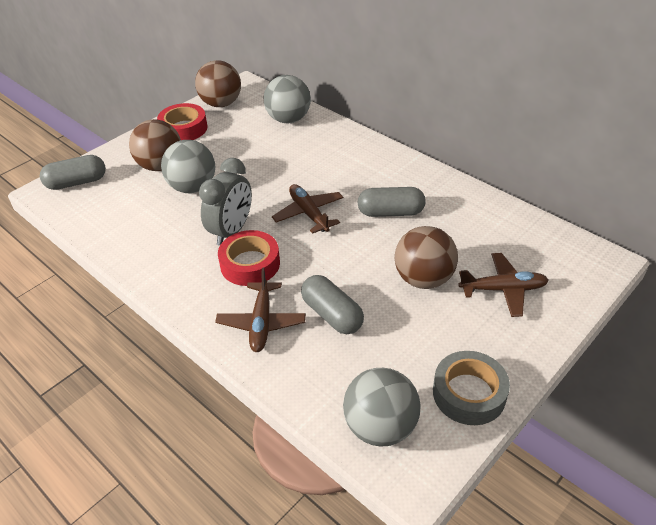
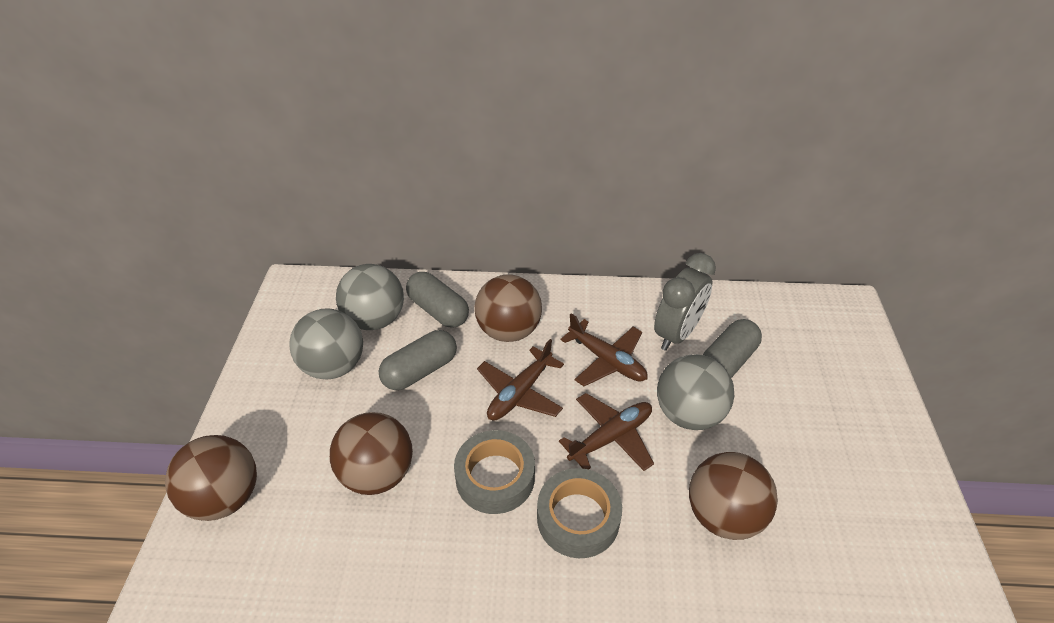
brown ball: 3 -> 4
grey tape: 1 -> 2
red tape: 2 -> 0

